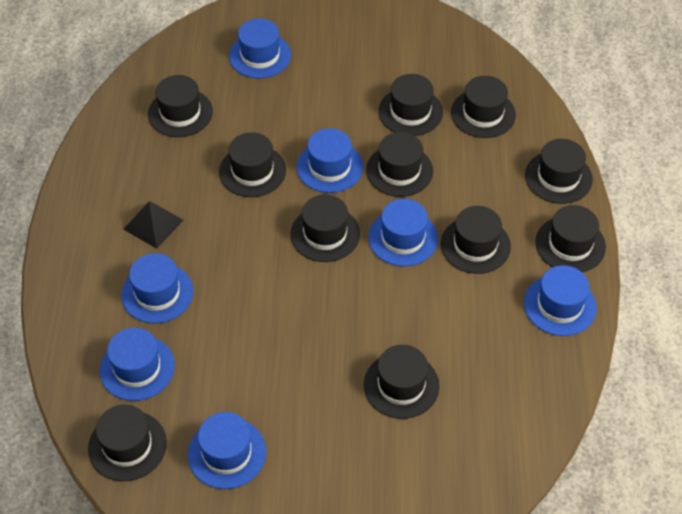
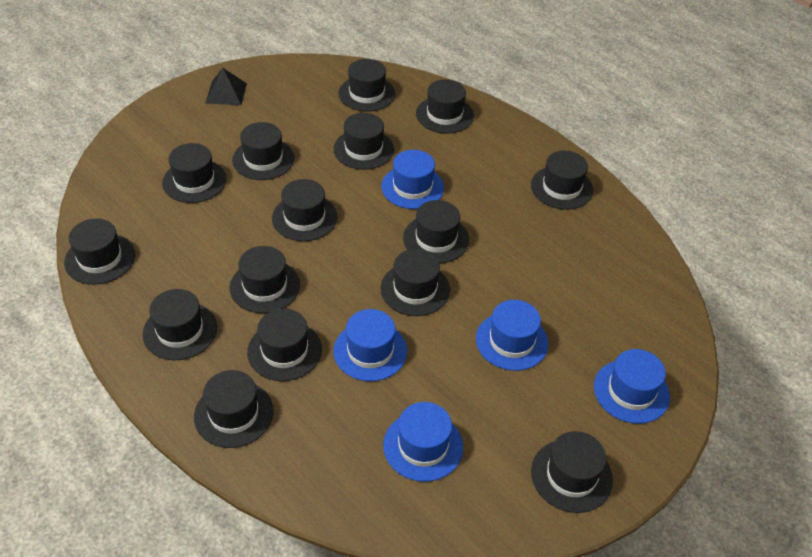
black hat: 11 -> 15
blue hat: 7 -> 5

